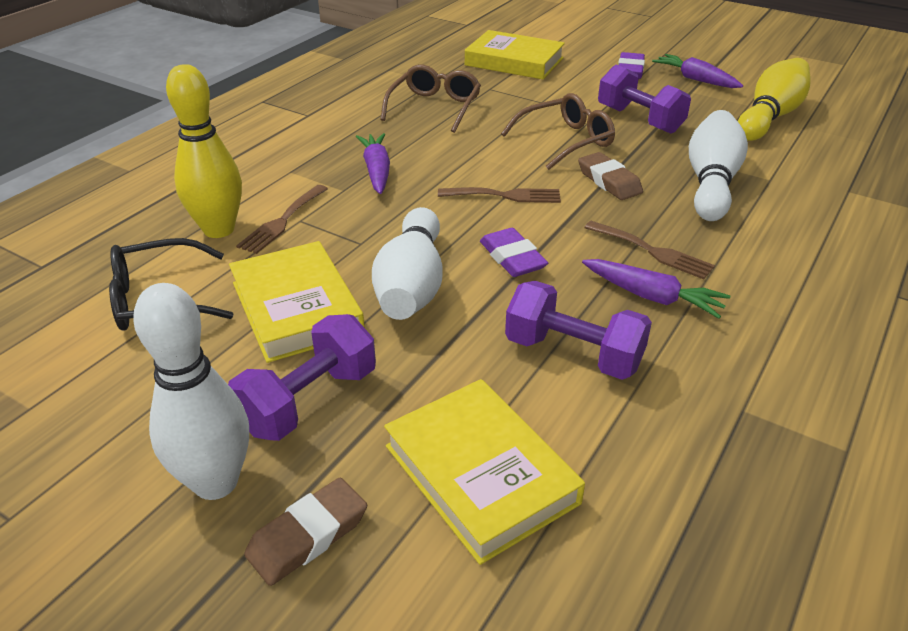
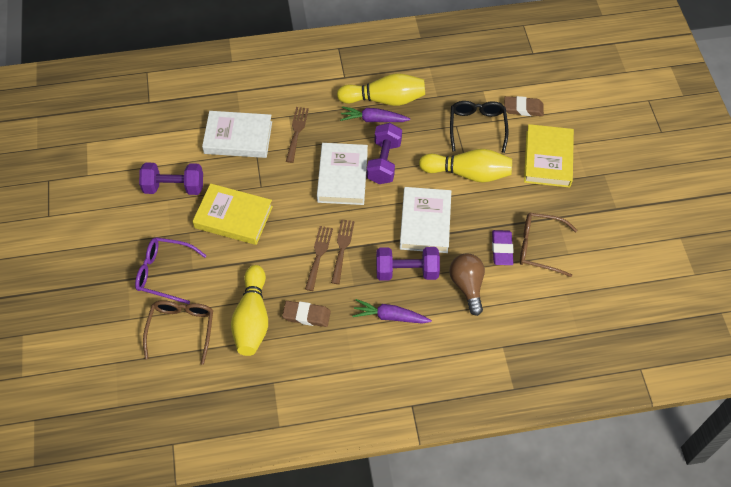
brown light bulb: 0 -> 1
purple carrot: 3 -> 2
purple eraser: 2 -> 1
purple glasses: 0 -> 1
white book: 0 -> 3
white bowling pin: 3 -> 0
yellow book: 3 -> 2
yellow bowling pin: 2 -> 3

